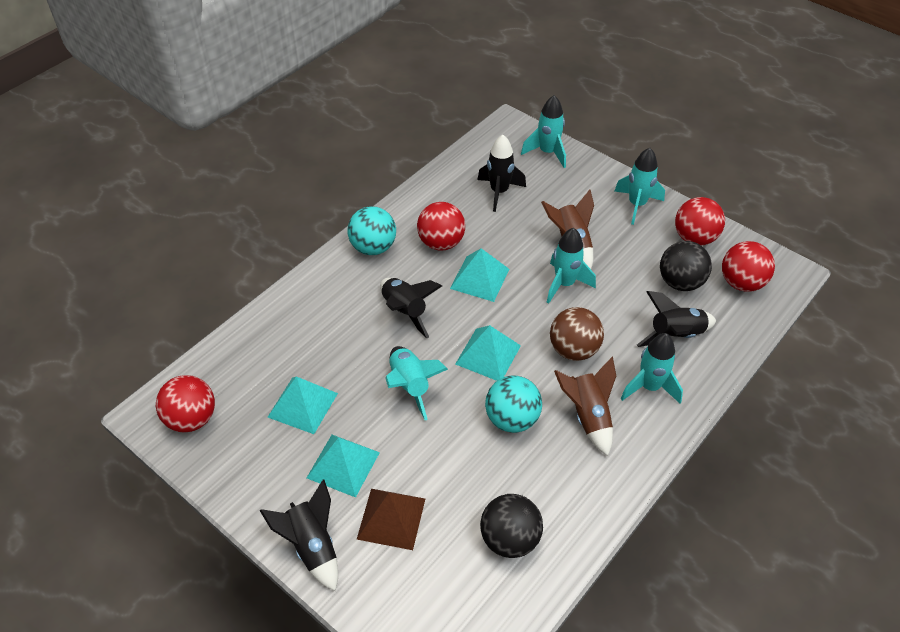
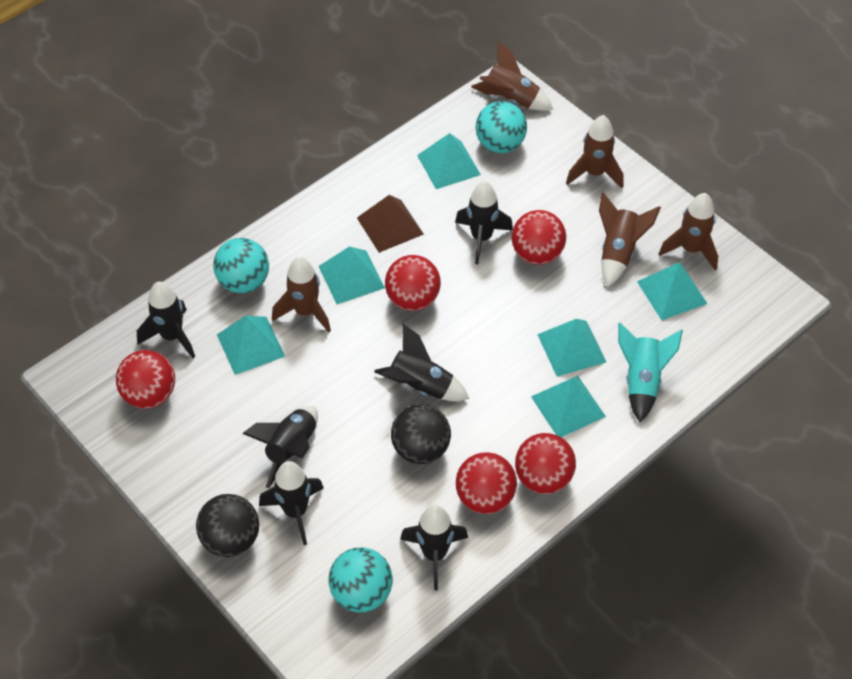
black rocket: 4 -> 6
brown ball: 1 -> 0
brown rocket: 2 -> 5
red ball: 4 -> 5
turquoise ball: 2 -> 3
turquoise pyramid: 4 -> 6
turquoise rocket: 5 -> 1

